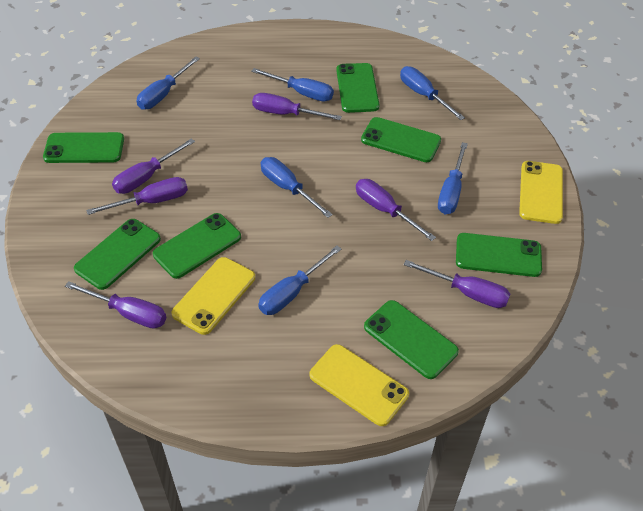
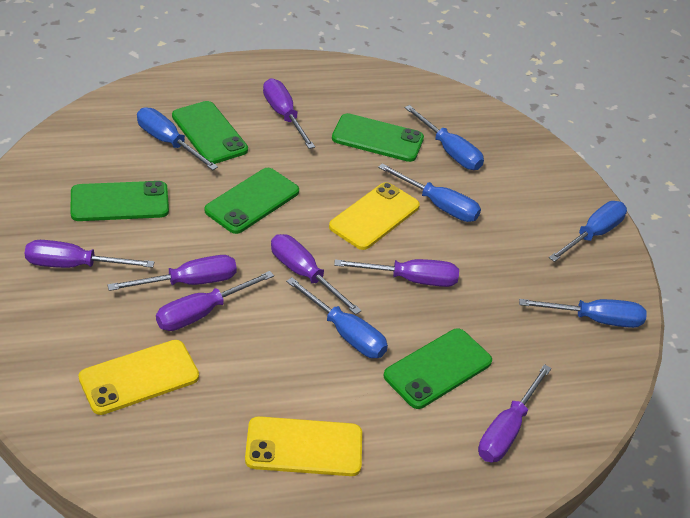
green phone: 7 -> 5
purple screwdriver: 6 -> 7

